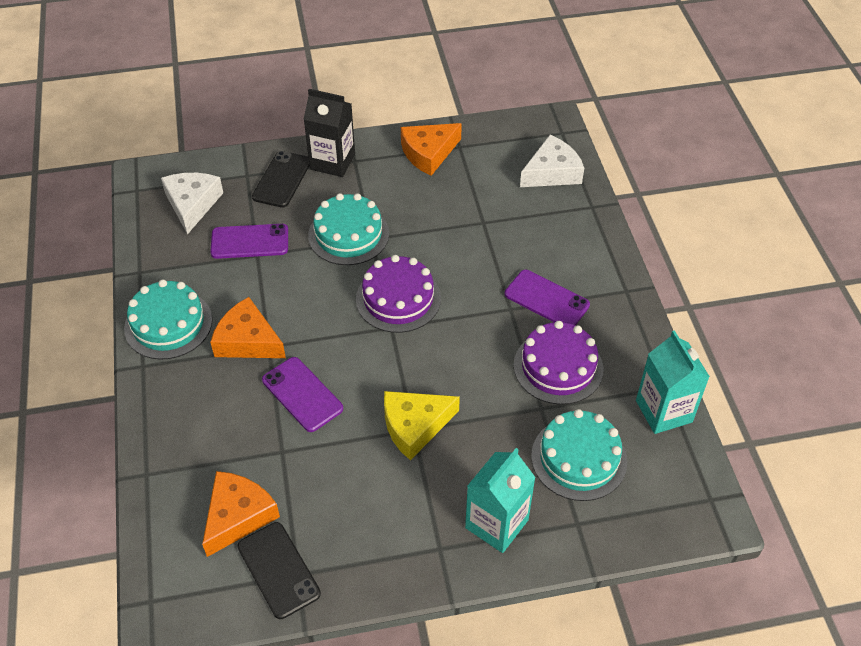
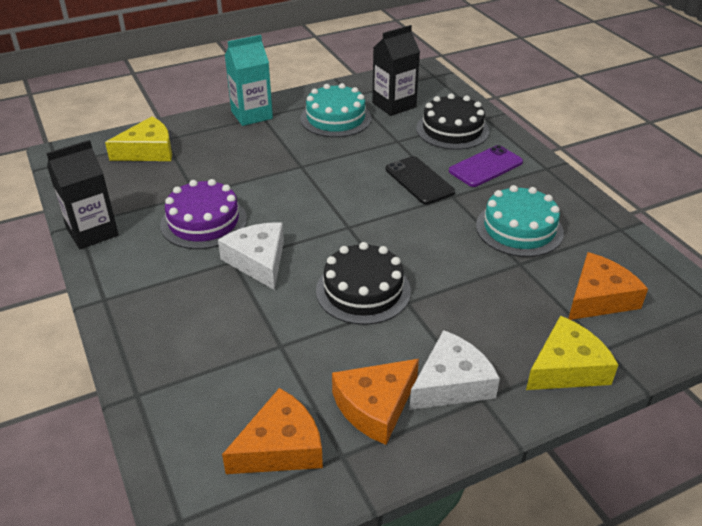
black cake: 0 -> 2
black carton: 1 -> 2
black phone: 2 -> 1
purple cake: 2 -> 1
purple phone: 3 -> 1
turquoise cake: 3 -> 2
turquoise carton: 2 -> 1
yellow cheese: 1 -> 2

